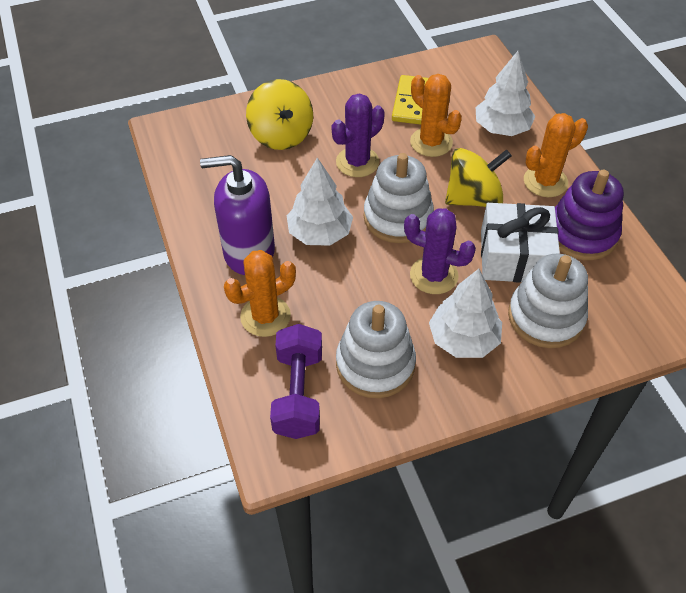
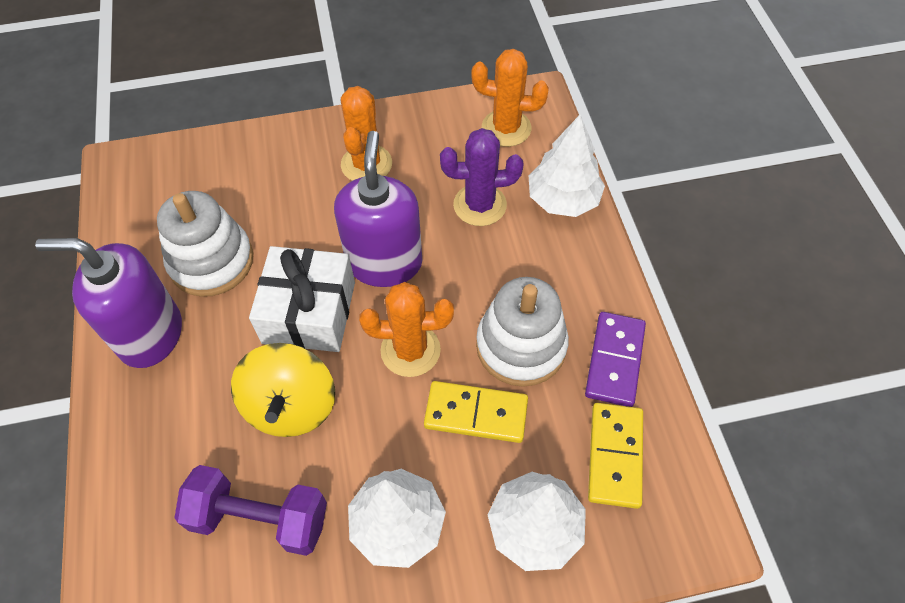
purple cactus: 2 -> 1
purple domino: 0 -> 1
purple soap dispenser: 1 -> 2
purple stacking toy: 1 -> 0
white stacking toy: 3 -> 2
yellow domino: 1 -> 2
yellow spinning top: 2 -> 1

